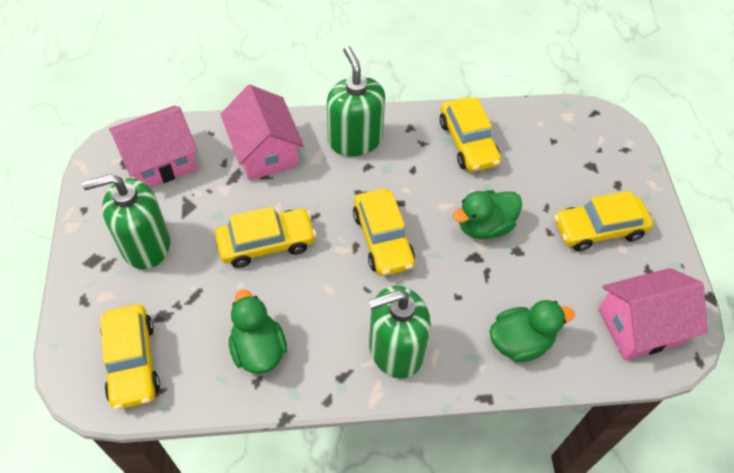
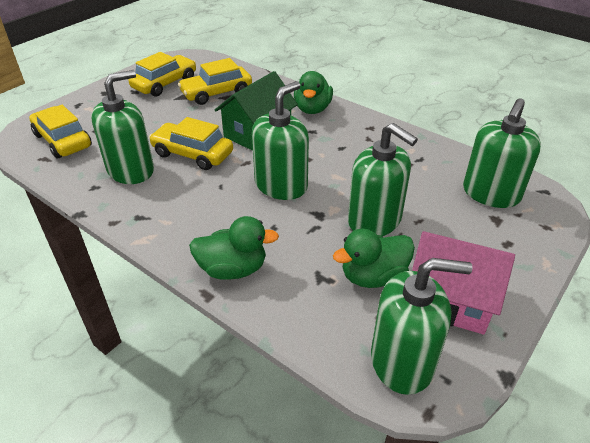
green house: 0 -> 1
green soap dispenser: 3 -> 5
pink house: 3 -> 1
yellow car: 5 -> 4

